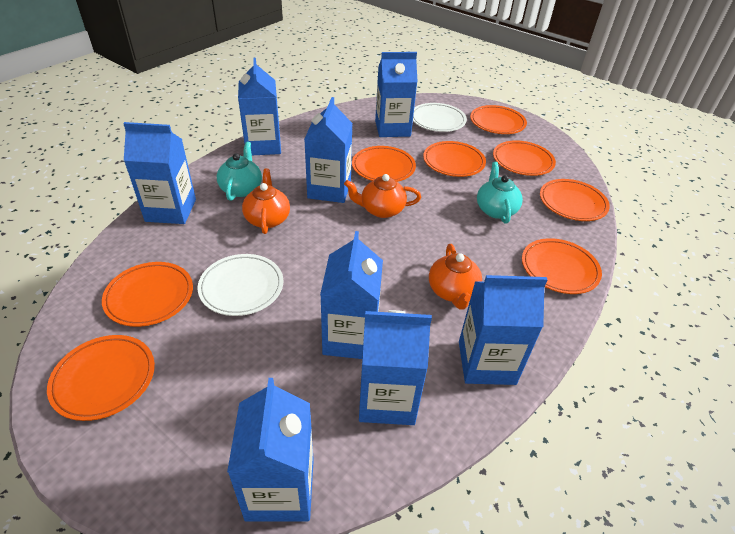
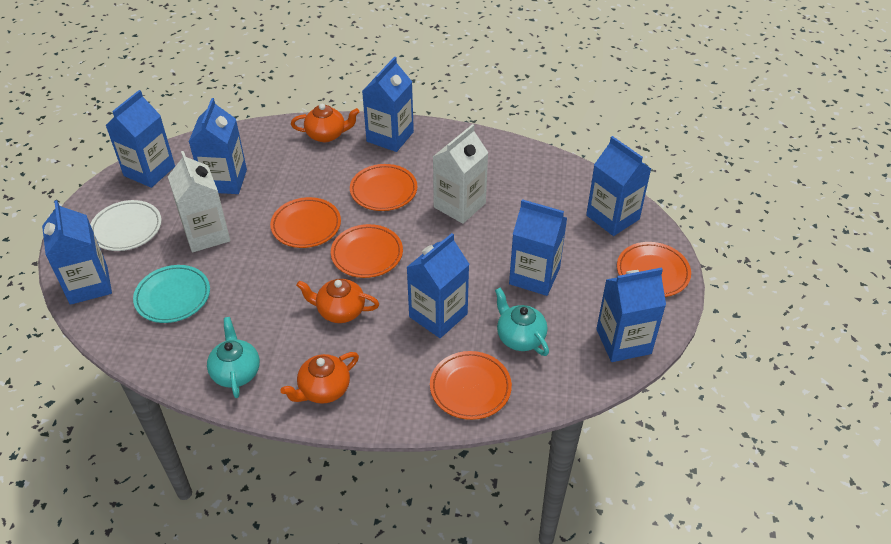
orange plate: 8 -> 5
turquoise plate: 0 -> 1
white carton: 0 -> 2
white plate: 2 -> 1

